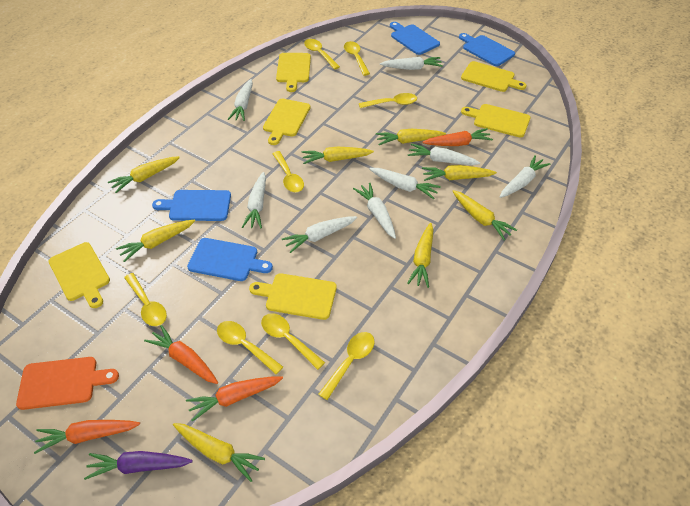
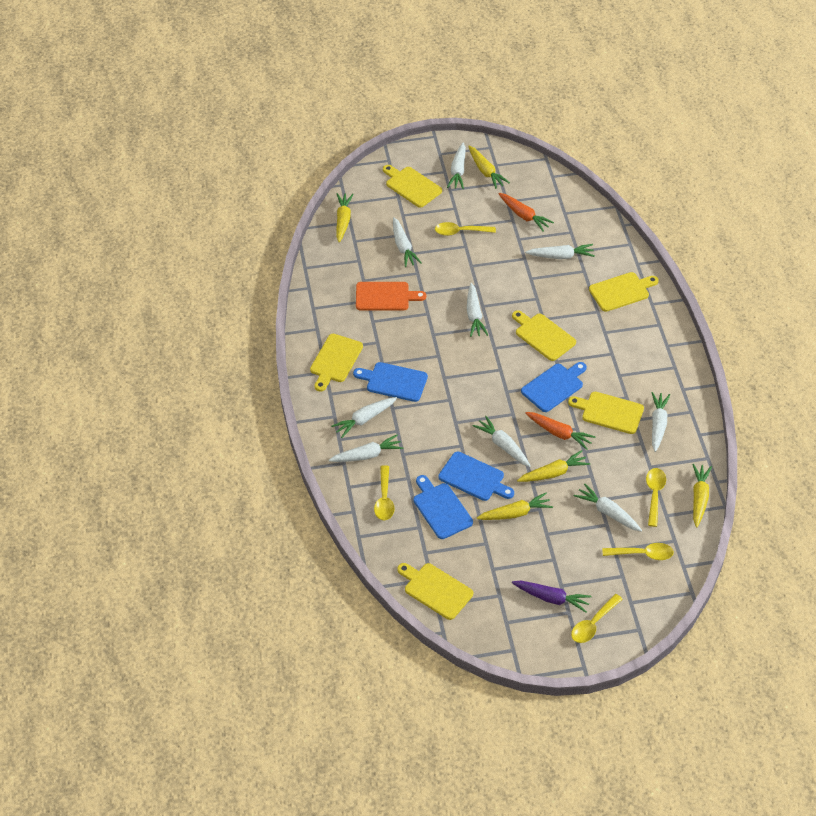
orange carrot: 4 -> 2
white carrot: 8 -> 9
yellow carrot: 8 -> 5
yellow spoon: 8 -> 5

